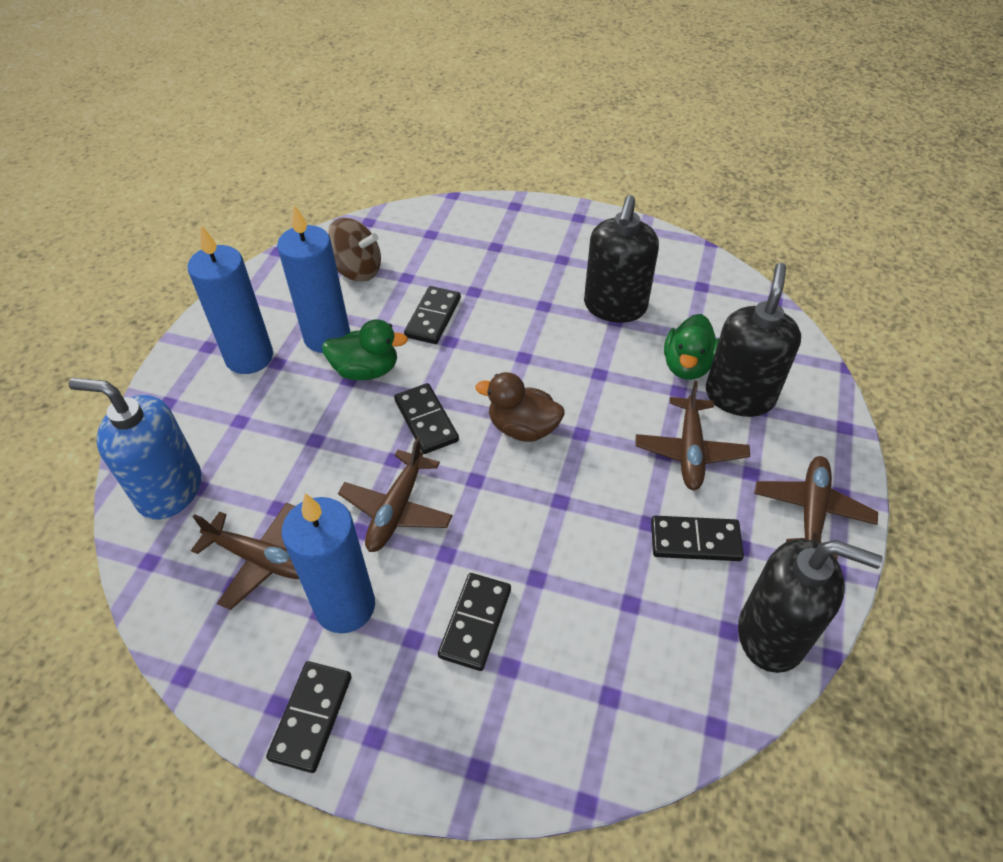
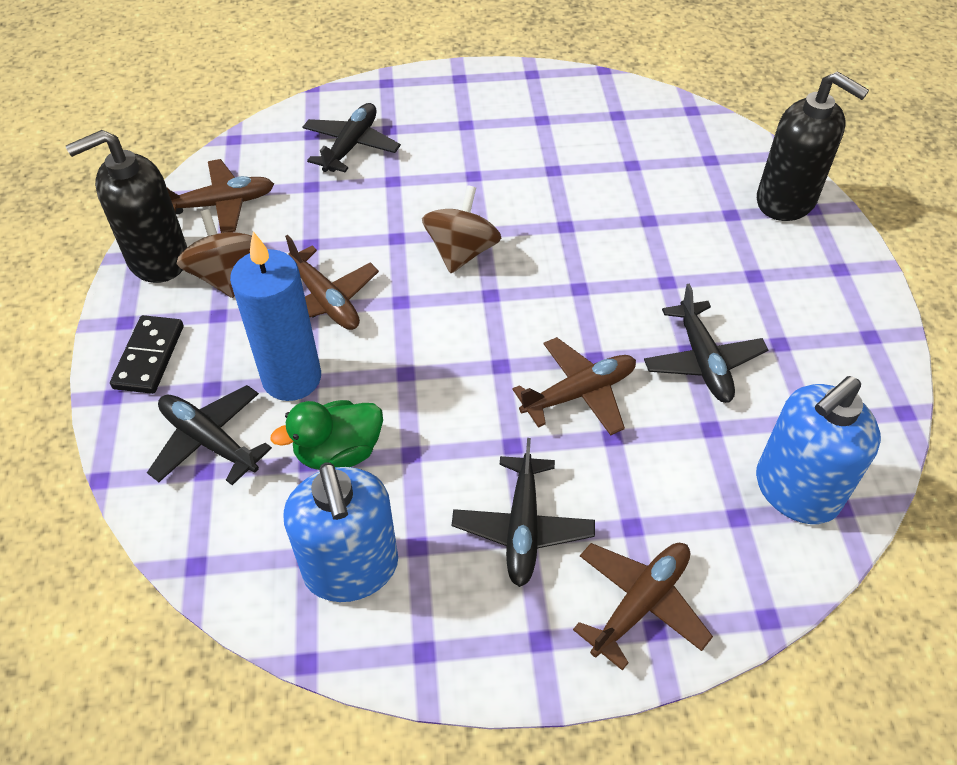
black domino: 5 -> 1
black plane: 0 -> 4
black soap dispenser: 3 -> 2
blue candle: 3 -> 1
blue soap dispenser: 1 -> 2
brown duck: 1 -> 0
brown spinning top: 1 -> 2
green duck: 2 -> 1

